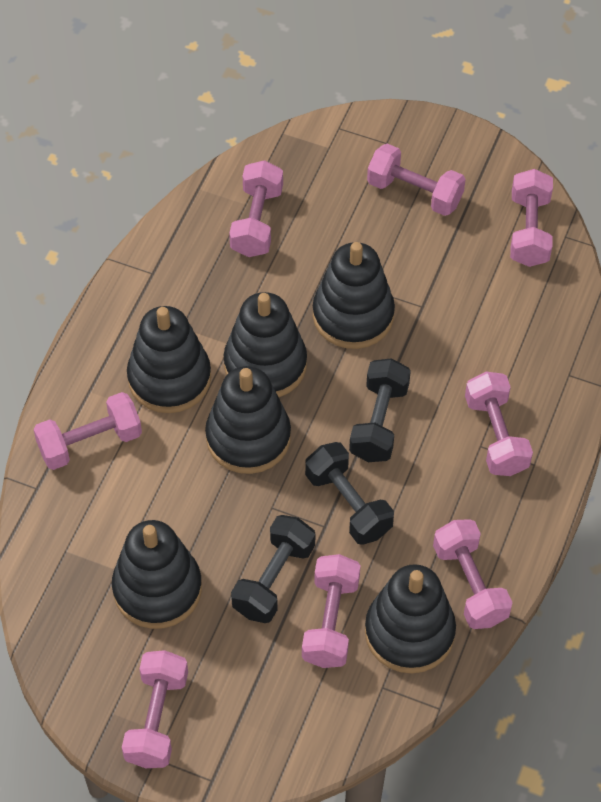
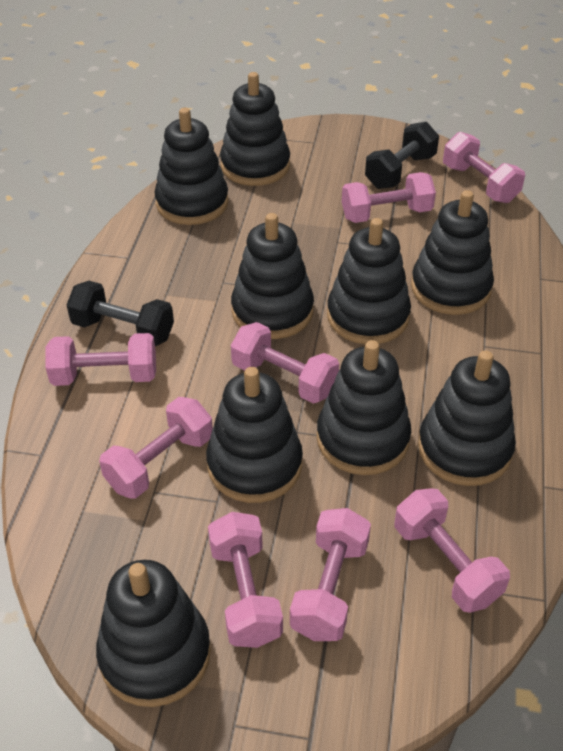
black dumbbell: 3 -> 2
black stacking toy: 6 -> 9

